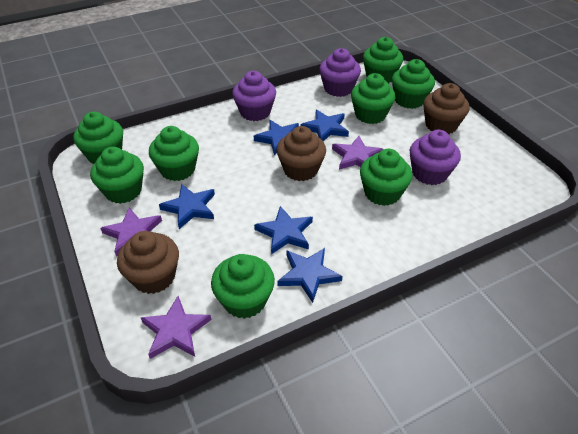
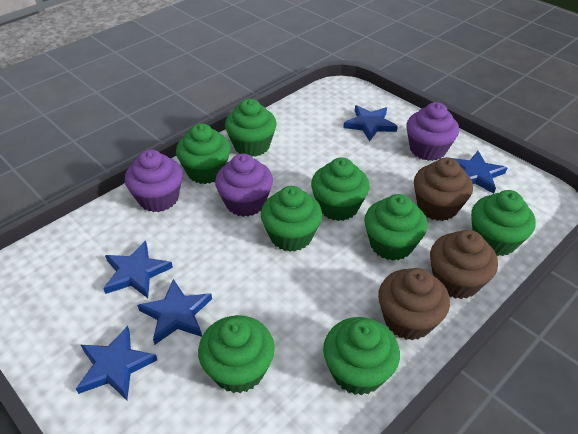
purple star: 3 -> 0

